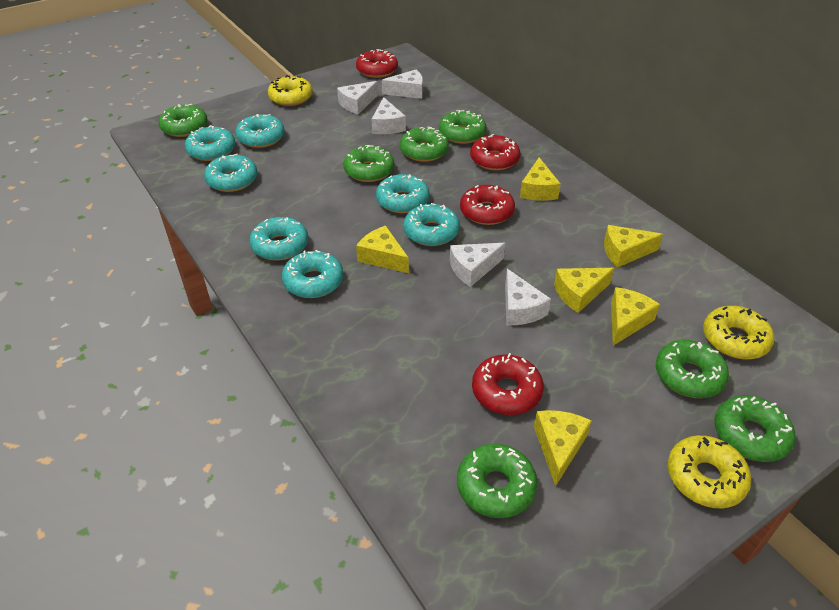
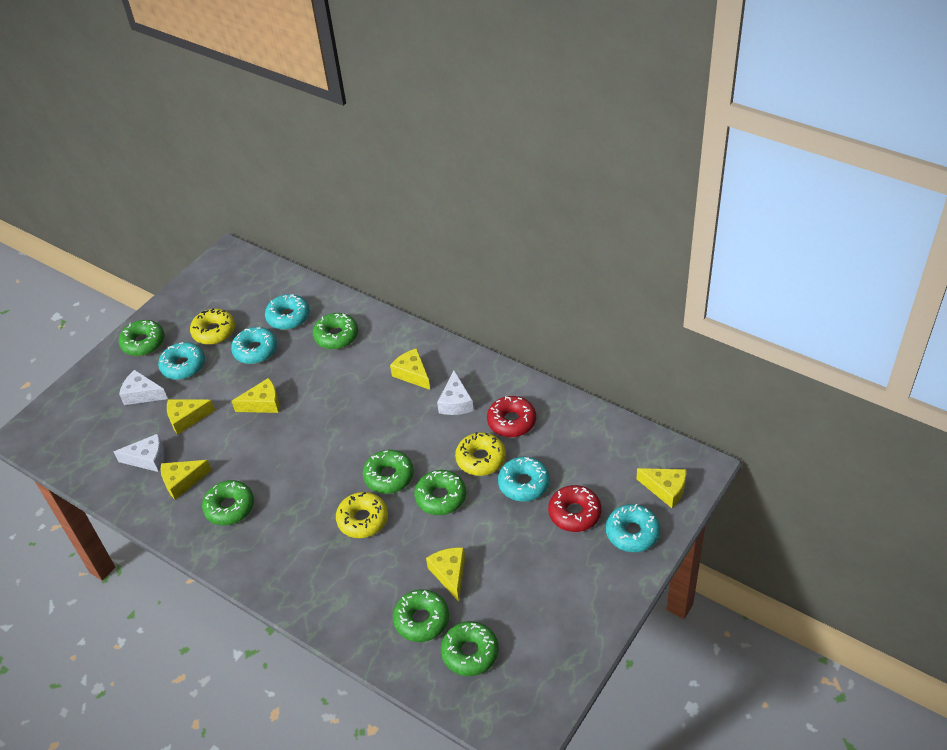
red donut: 4 -> 2
turquoise donut: 7 -> 5
white cheese: 5 -> 3

